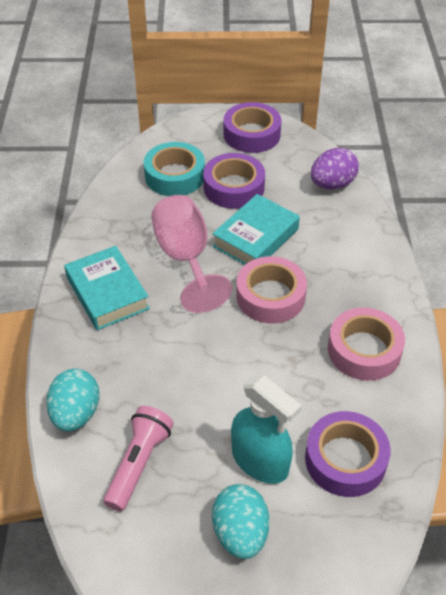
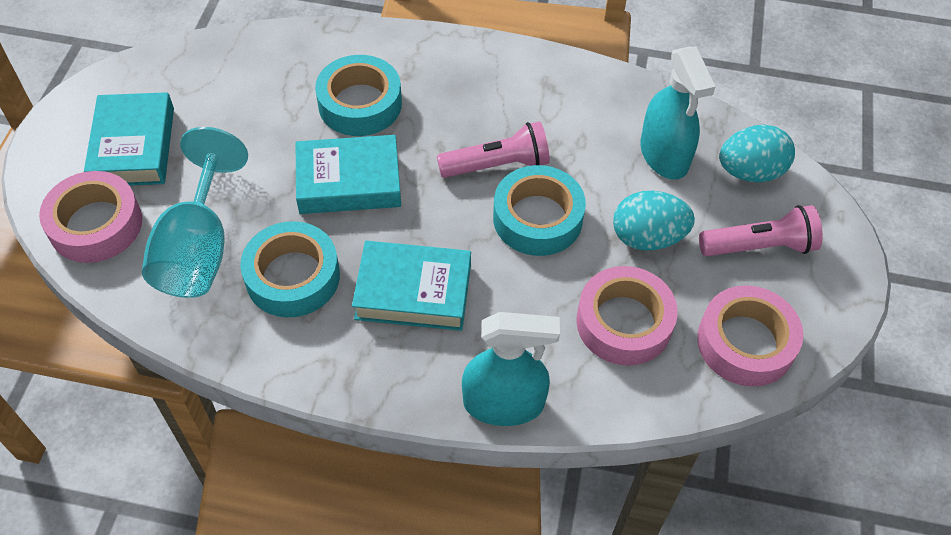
pink flashlight: 1 -> 2
pink goblet: 1 -> 0
pink tape: 2 -> 3
purple egg: 1 -> 0
purple tape: 3 -> 0
turquoise book: 2 -> 3
turquoise goblet: 0 -> 1
turquoise spray bottle: 1 -> 2
turquoise tape: 1 -> 3

